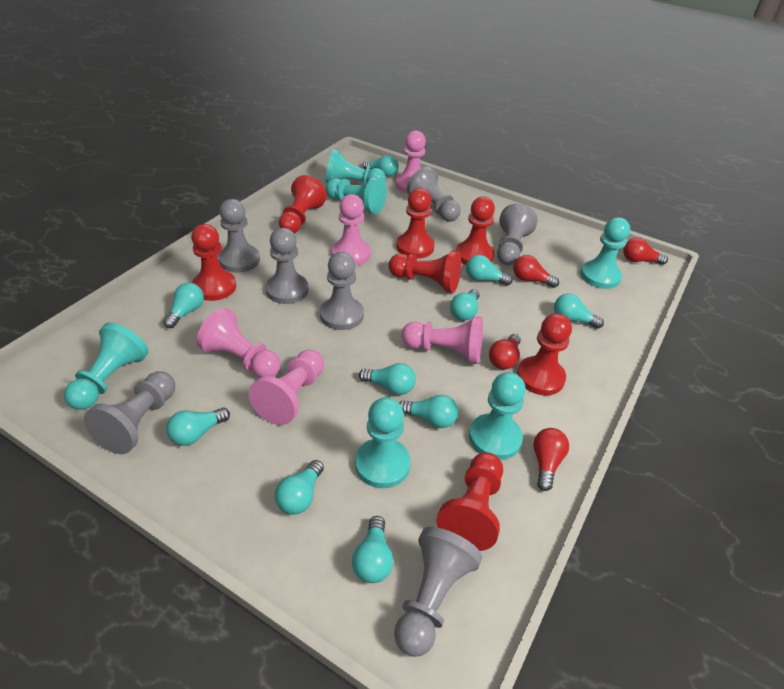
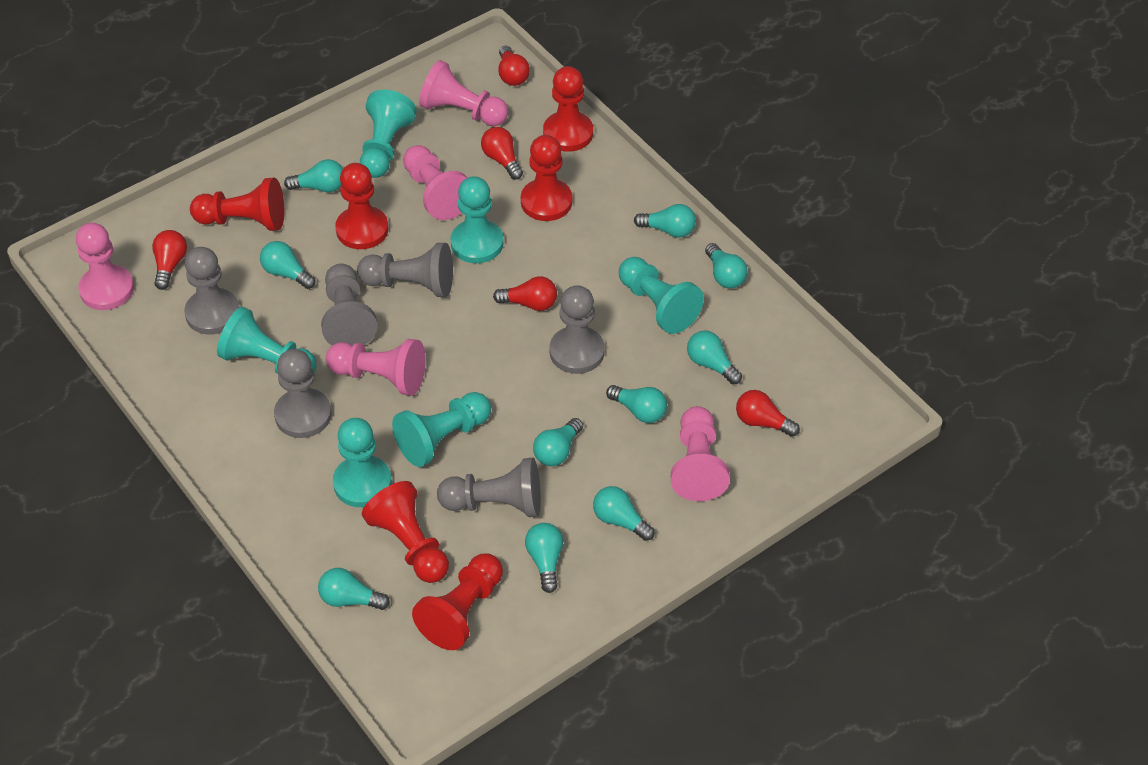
grey pawn: 7 -> 6
red light bulb: 4 -> 5
red pawn: 7 -> 6

